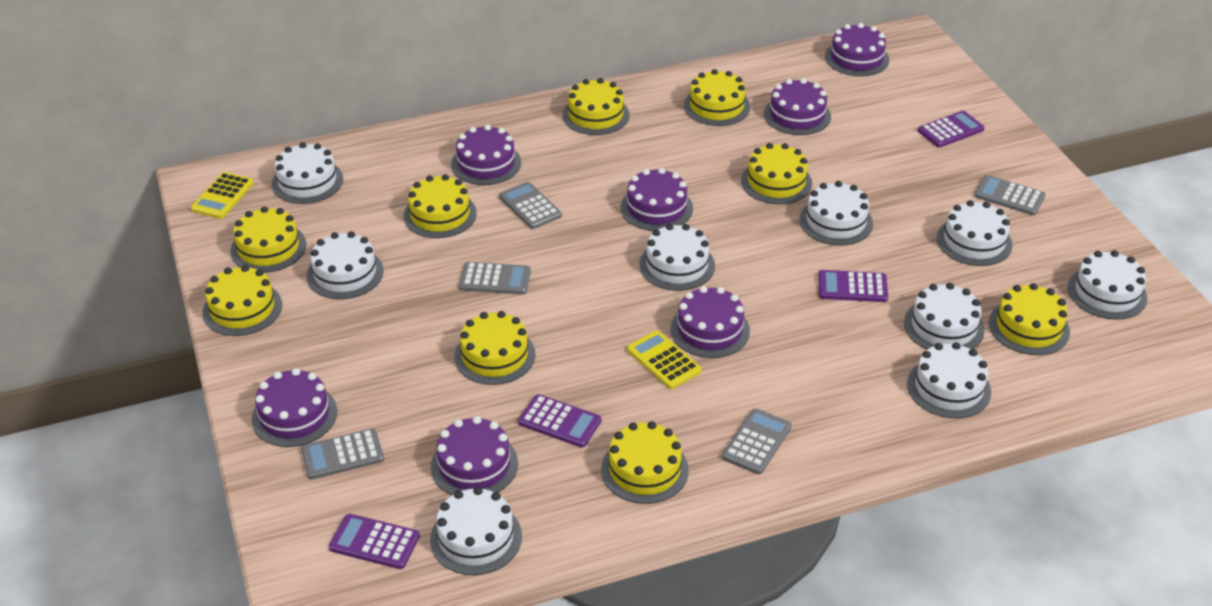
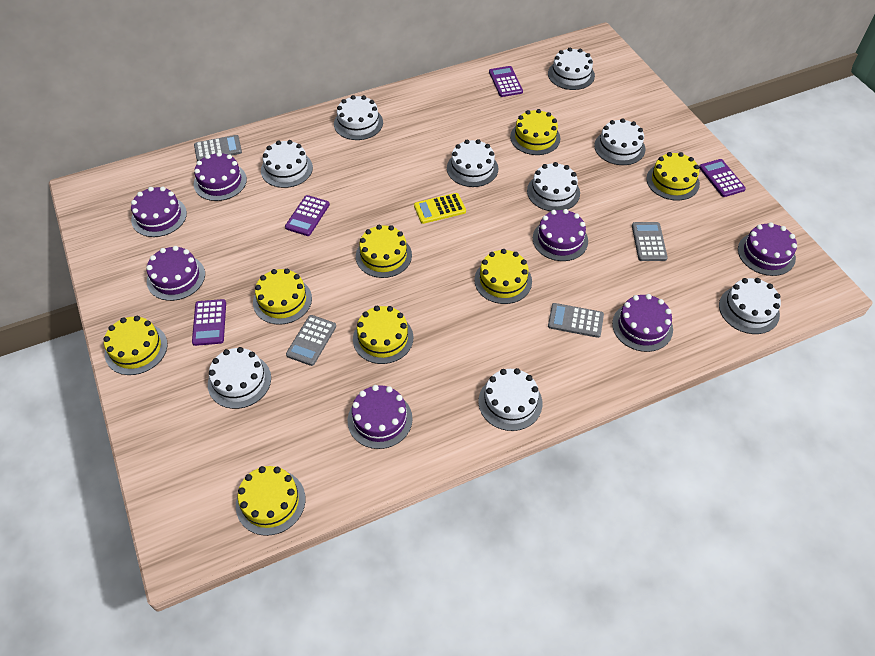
grey calculator: 5 -> 4
yellow cake: 9 -> 8
yellow calculator: 2 -> 1

